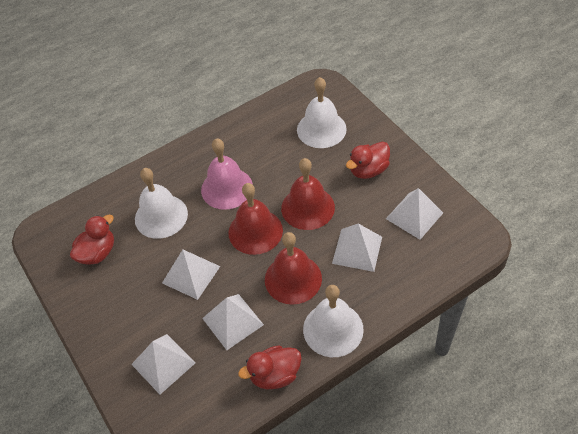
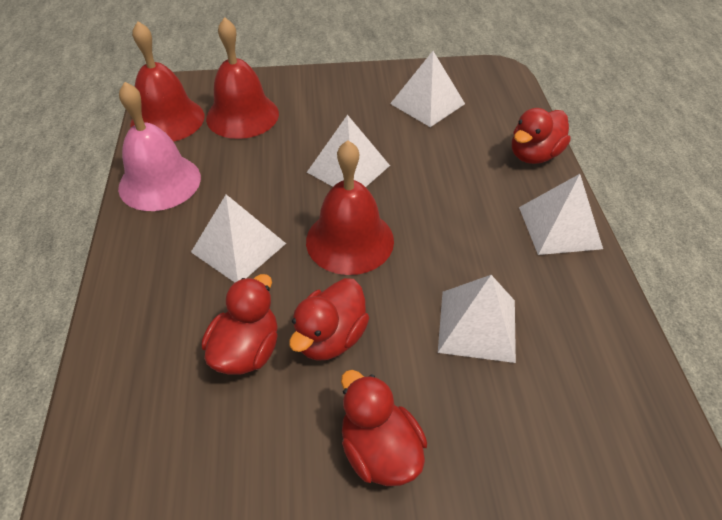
red duck: 3 -> 4
white bell: 3 -> 0

